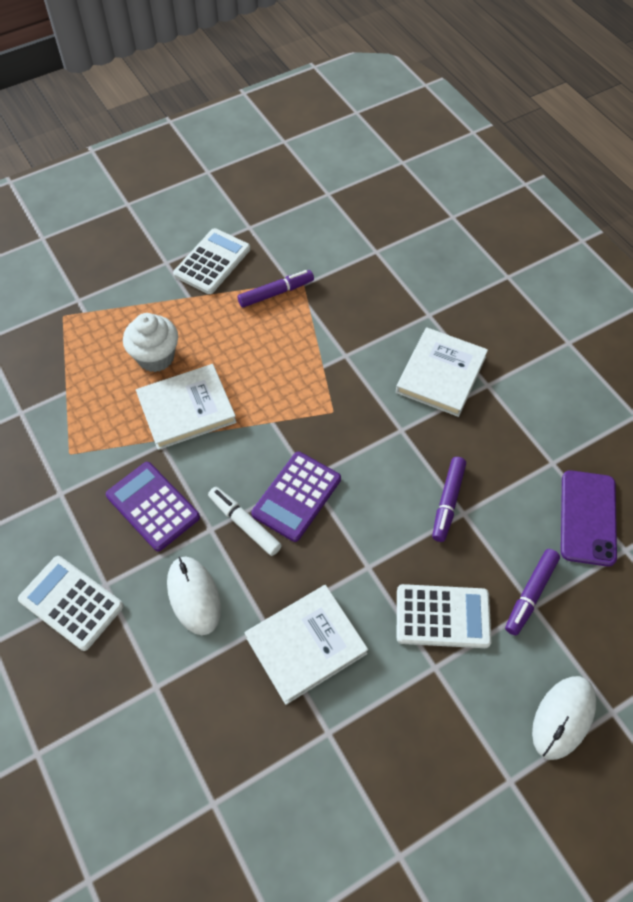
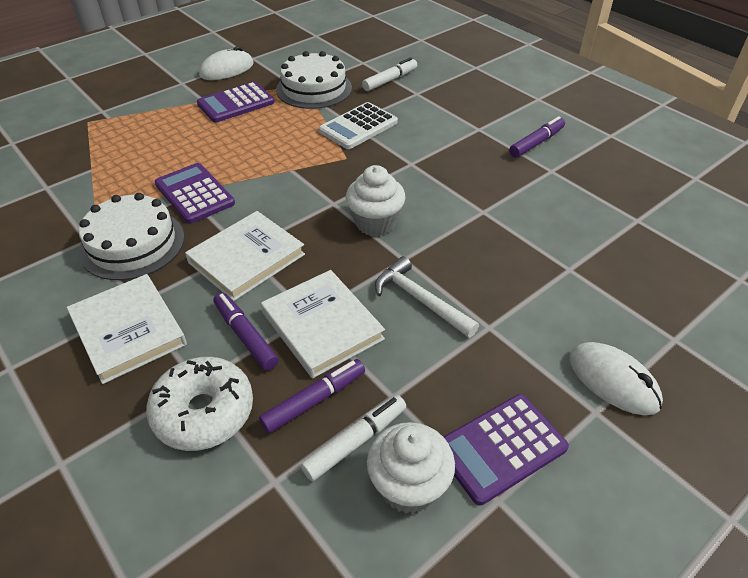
purple calculator: 2 -> 3
purple phone: 1 -> 0
white cake: 0 -> 2
white calculator: 3 -> 1
white cupcake: 1 -> 2
white donut: 0 -> 1
white hammer: 0 -> 1
white marker: 1 -> 2

